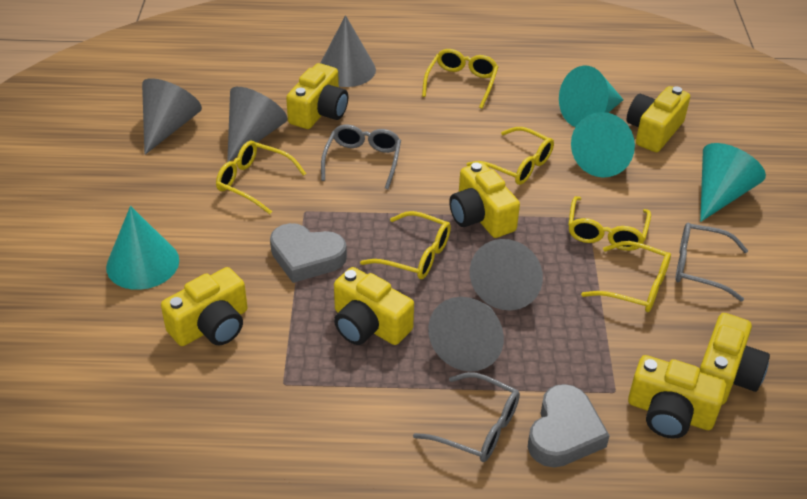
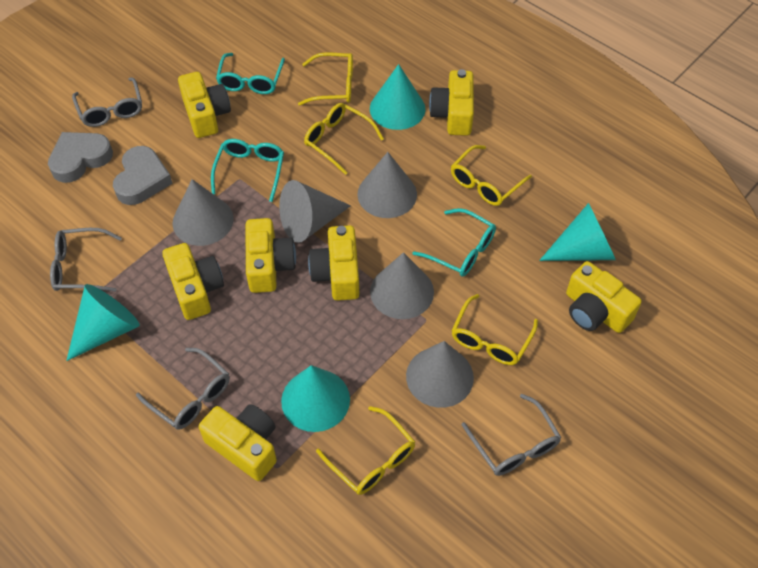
grey glasses: 3 -> 4
turquoise glasses: 0 -> 3
yellow glasses: 6 -> 5

